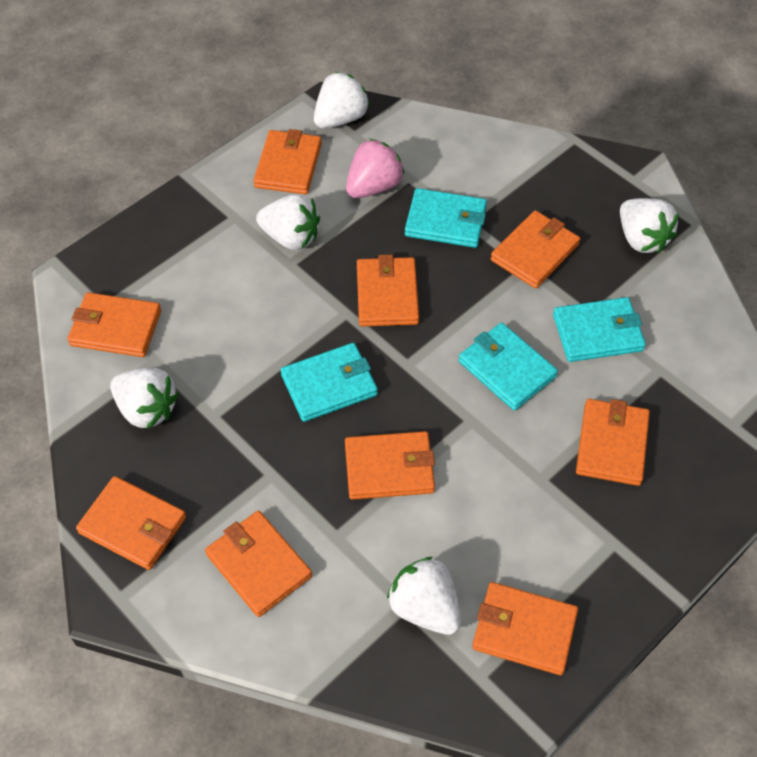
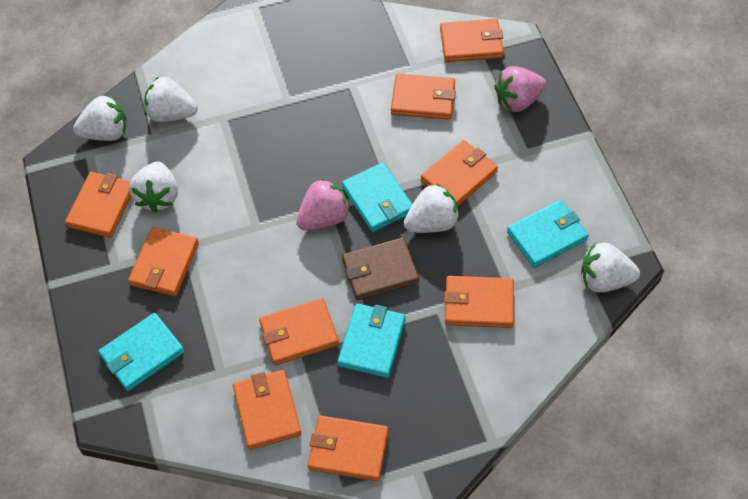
brown wallet: 0 -> 1
pink strawberry: 1 -> 2

